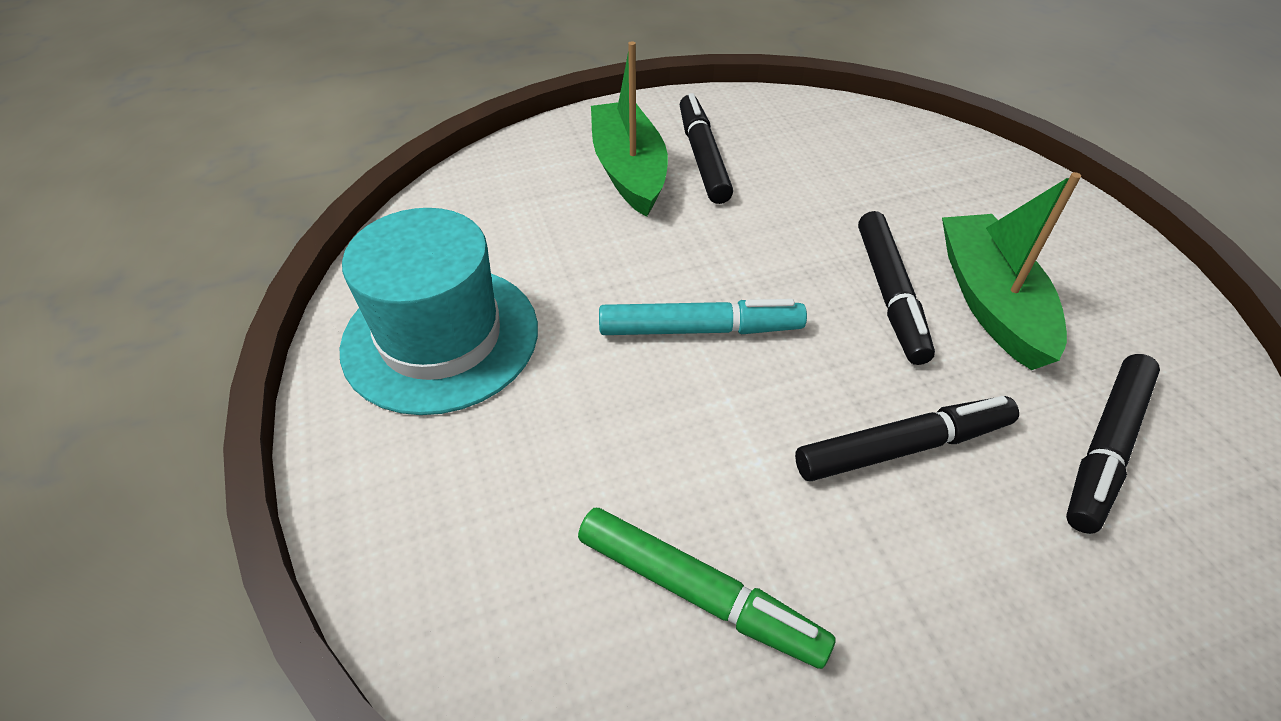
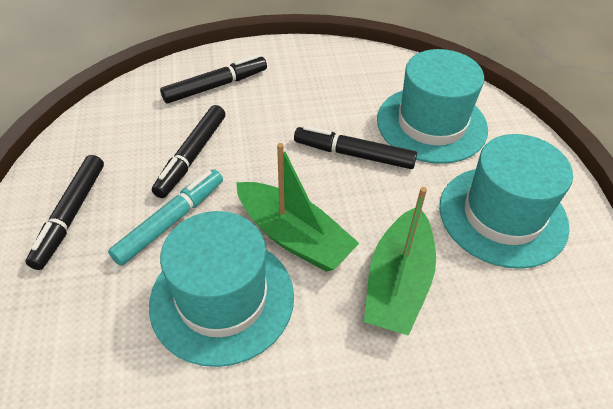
green marker: 1 -> 0
turquoise hat: 1 -> 3

